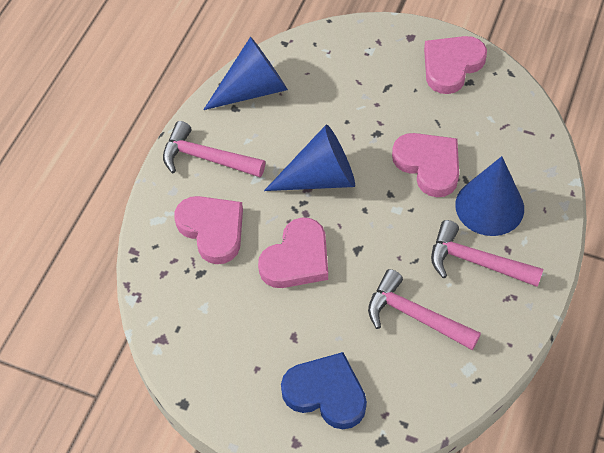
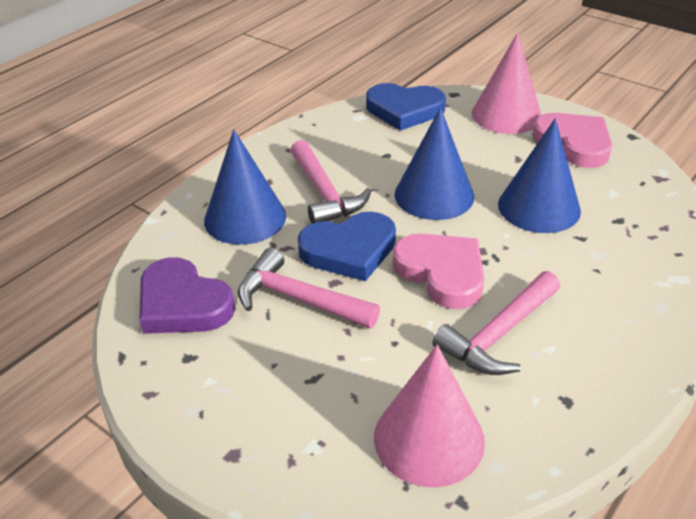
blue heart: 1 -> 2
pink cone: 0 -> 2
pink heart: 4 -> 2
purple heart: 0 -> 1

